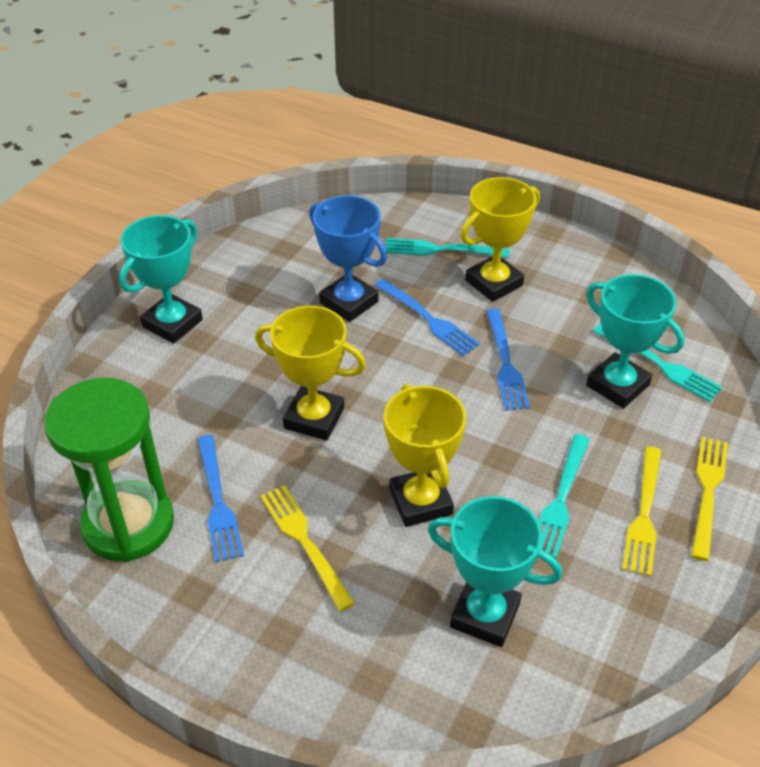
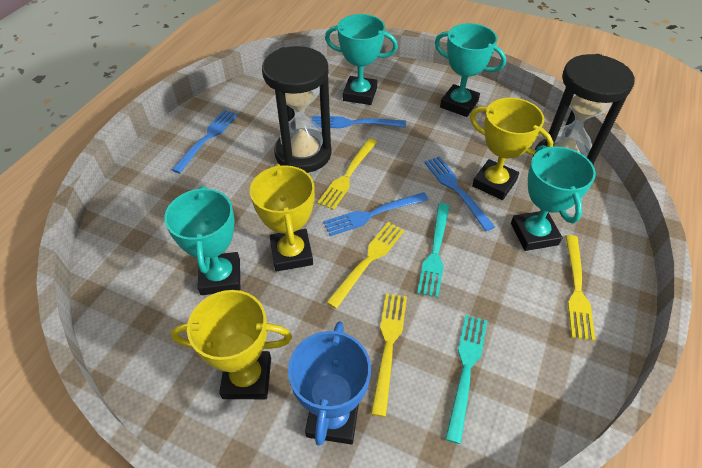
black hourglass: 0 -> 2
blue fork: 3 -> 4
green hourglass: 1 -> 0
turquoise fork: 3 -> 2
turquoise trophy: 3 -> 4
yellow fork: 3 -> 4

